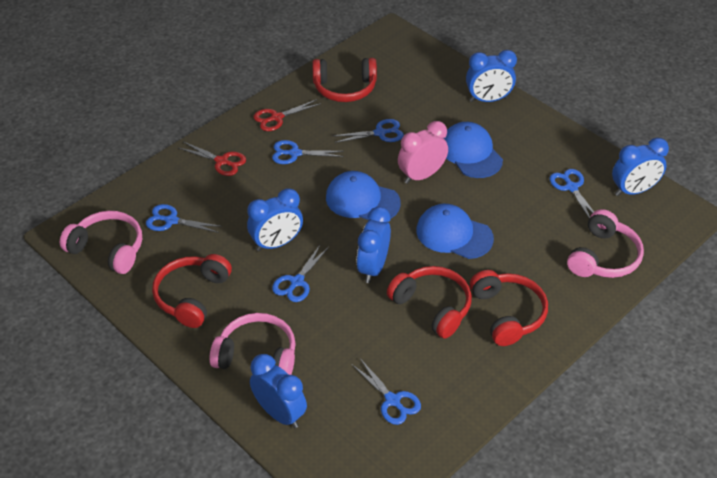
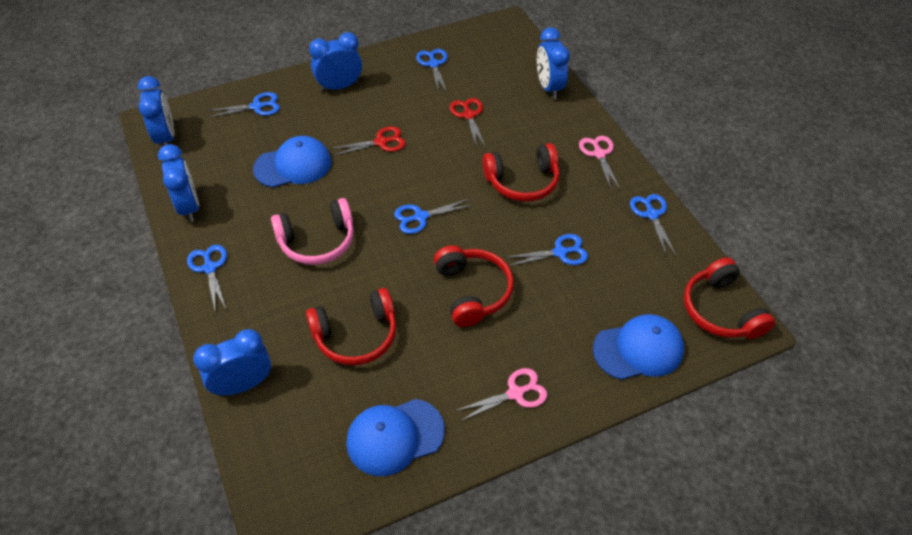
pink clock: 1 -> 0
pink headphones: 3 -> 1
pink scissors: 0 -> 2

